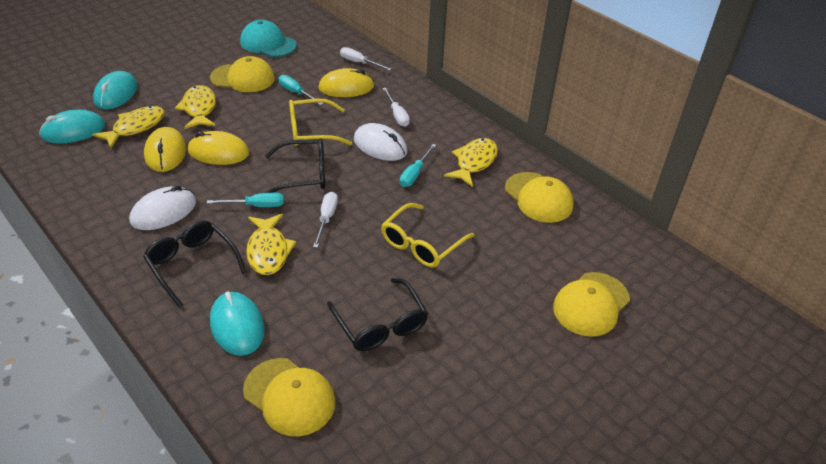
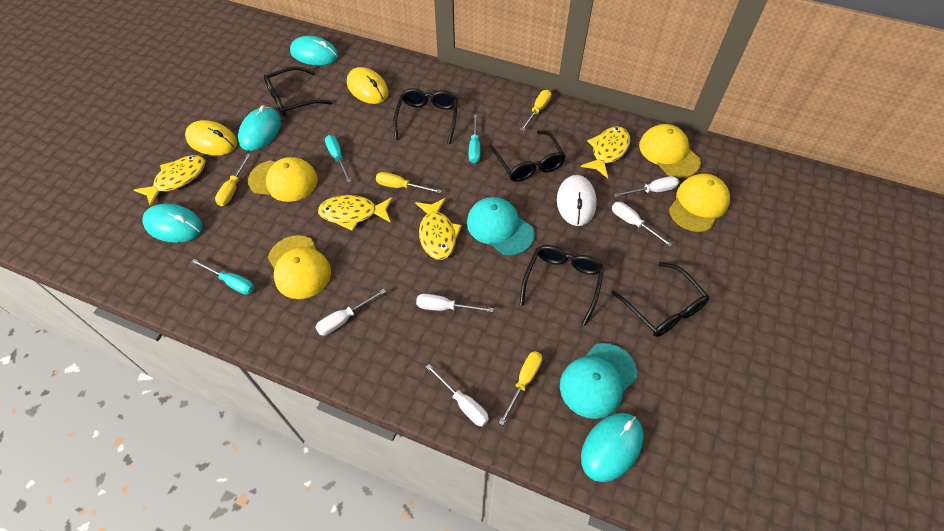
black glasses: 3 -> 5
turquoise cap: 1 -> 2
turquoise mouse: 3 -> 4
white mouse: 2 -> 1
white screwdriver: 3 -> 5
yellow glasses: 2 -> 0
yellow mouse: 3 -> 2
yellow screwdriver: 0 -> 4

